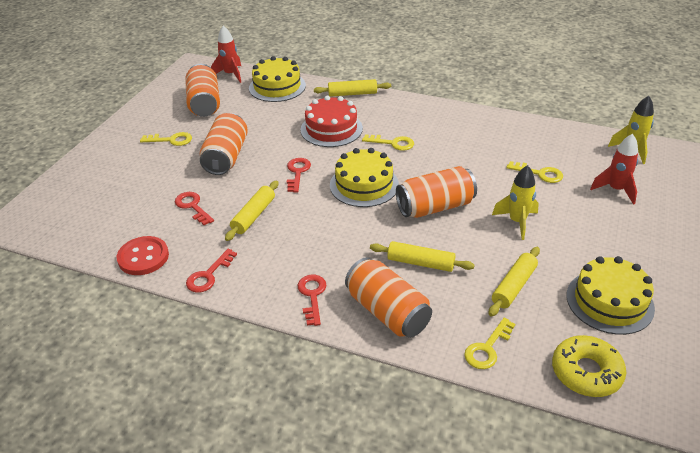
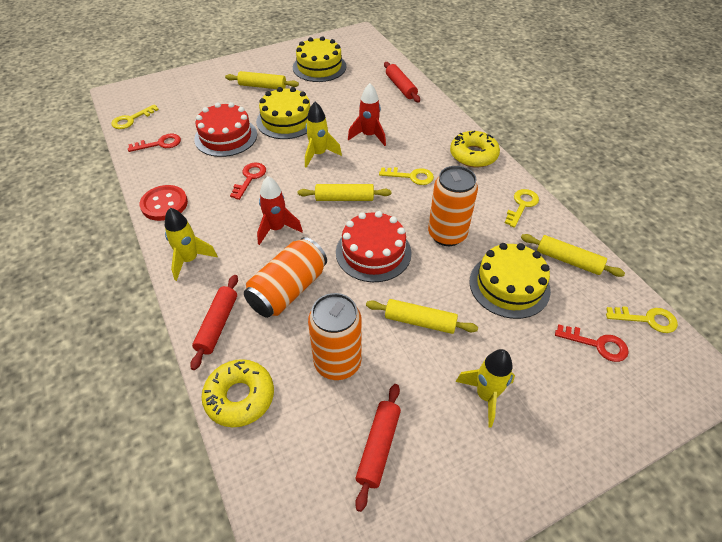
orange can: 4 -> 3
red cake: 1 -> 2
red key: 4 -> 3
red rolling pin: 0 -> 3
yellow donut: 1 -> 2
yellow rocket: 2 -> 3

